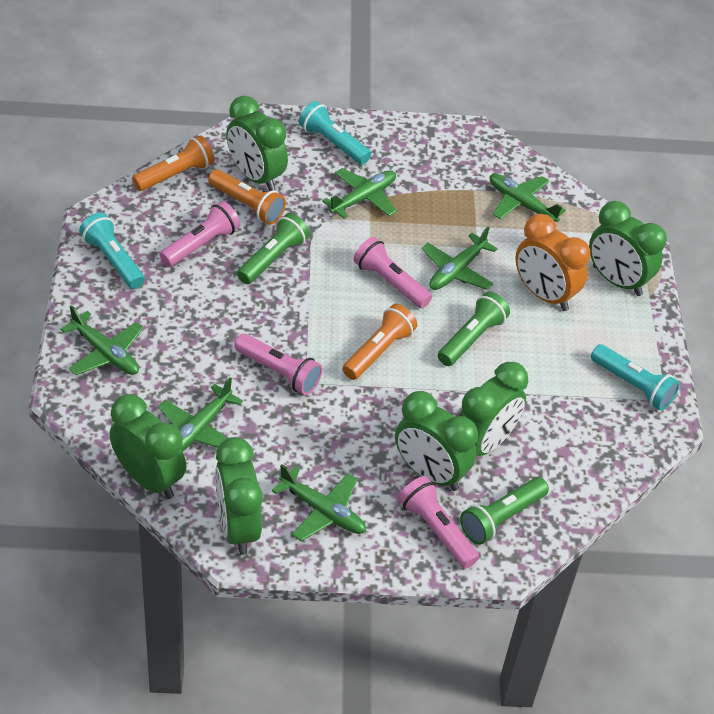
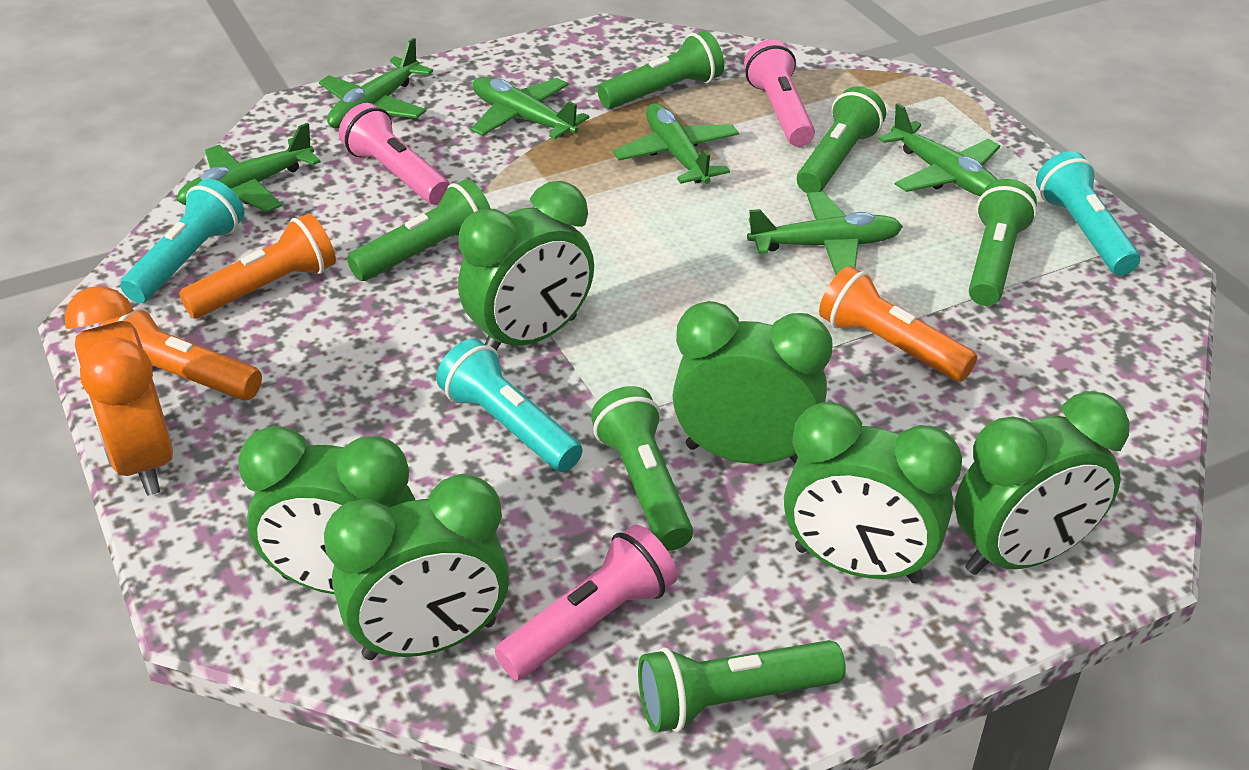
green flashlight: 3 -> 6
pink flashlight: 4 -> 3

